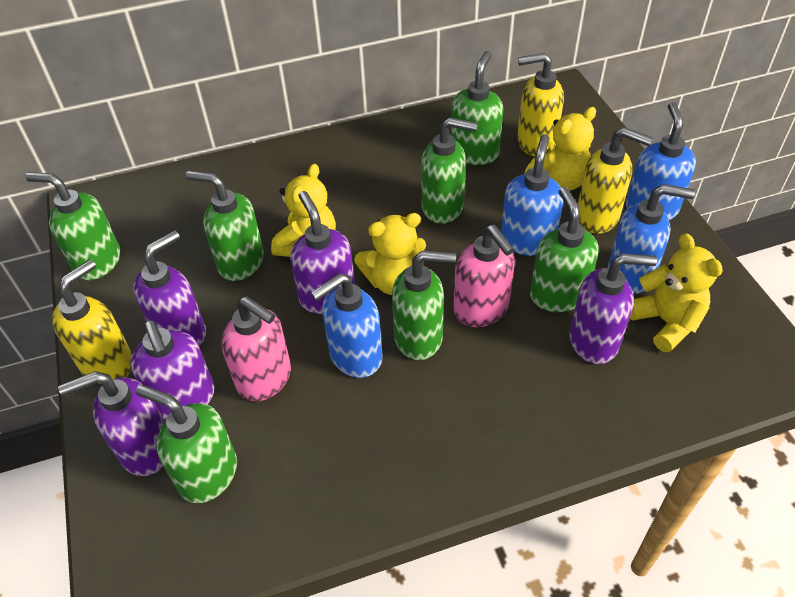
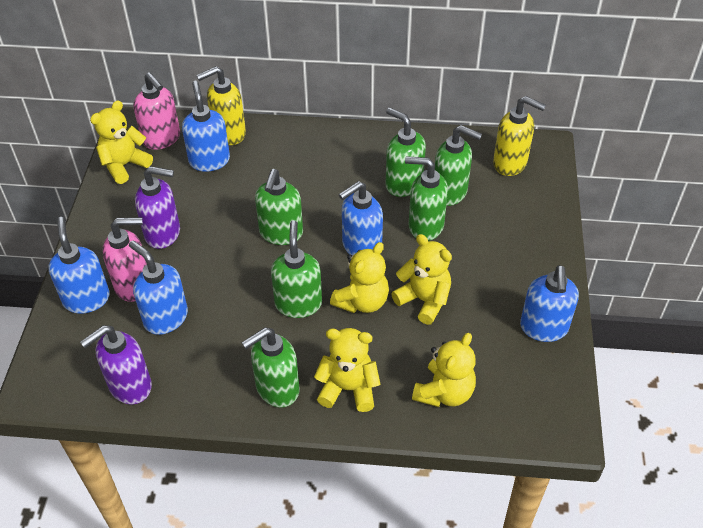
blue soap dispenser: 4 -> 5
green soap dispenser: 7 -> 6
purple soap dispenser: 5 -> 2
yellow soap dispenser: 3 -> 2
yellow teddy bear: 4 -> 5

